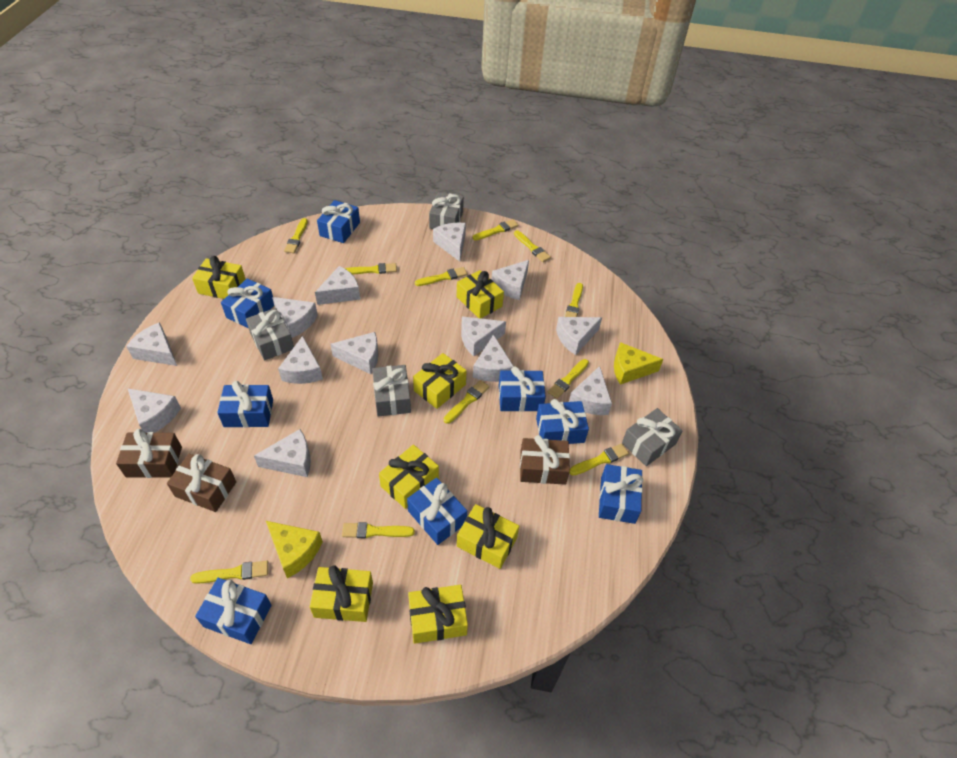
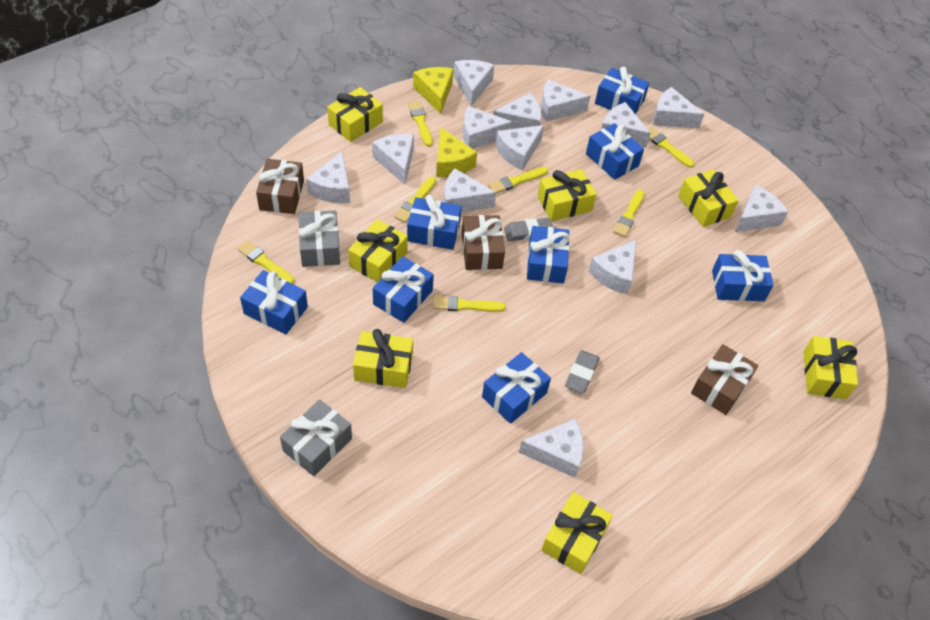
grey eraser: 0 -> 2
grey gift: 4 -> 2
yellow brush: 11 -> 7

